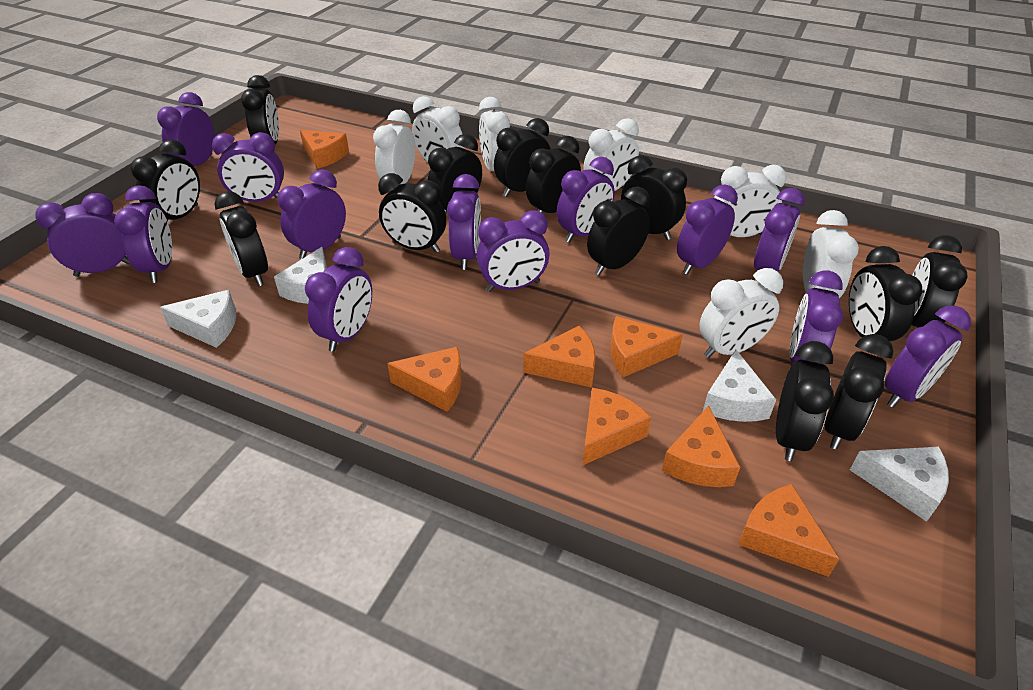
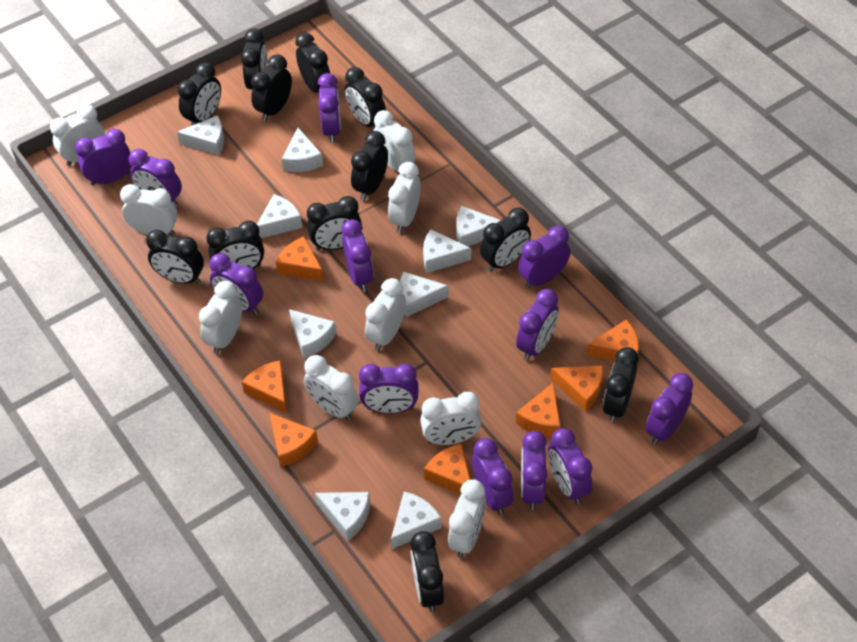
black clock: 13 -> 12
purple clock: 13 -> 12
white cheese: 4 -> 9
white clock: 7 -> 9

